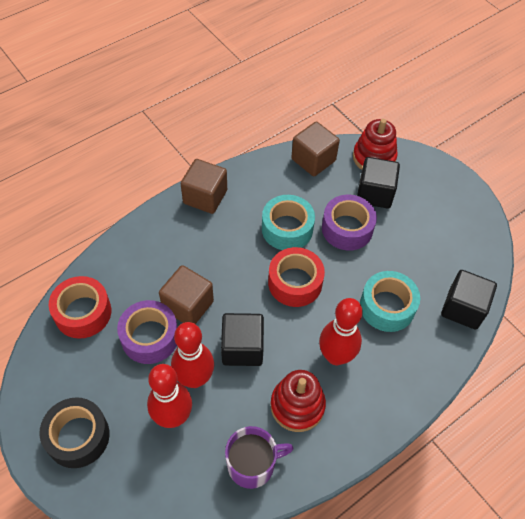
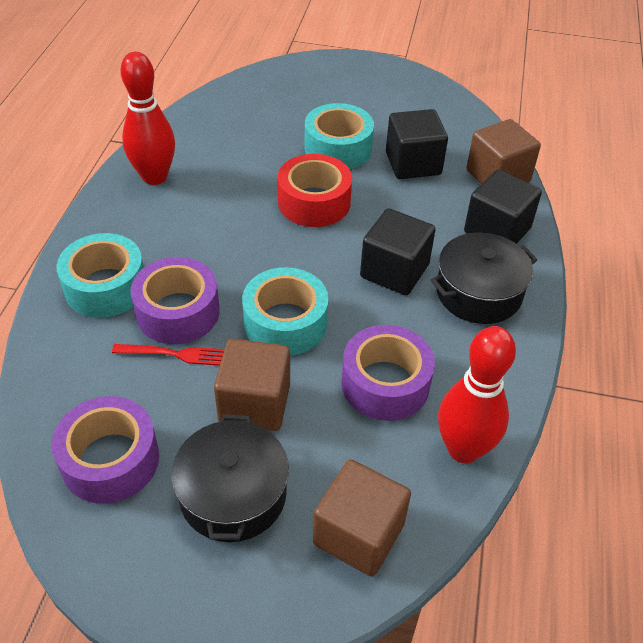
black pot: 0 -> 2
black tape: 1 -> 0
purple mug: 1 -> 0
purple tape: 2 -> 3
red bowling pin: 3 -> 2
red fork: 0 -> 1
red stacking toy: 2 -> 0
red tape: 2 -> 1
turquoise tape: 2 -> 3

